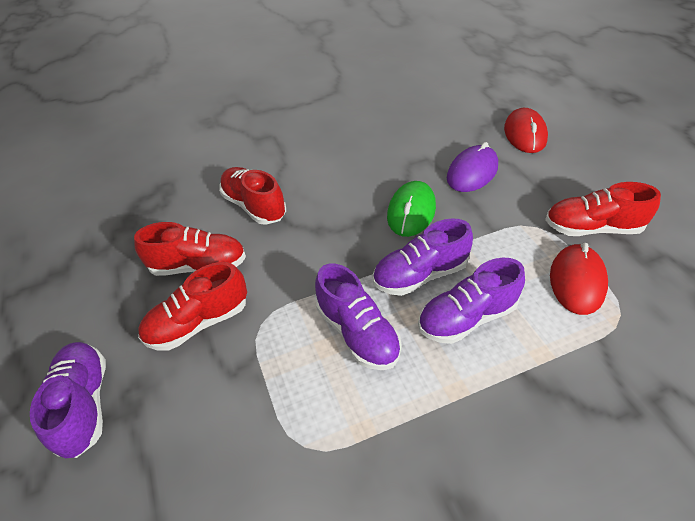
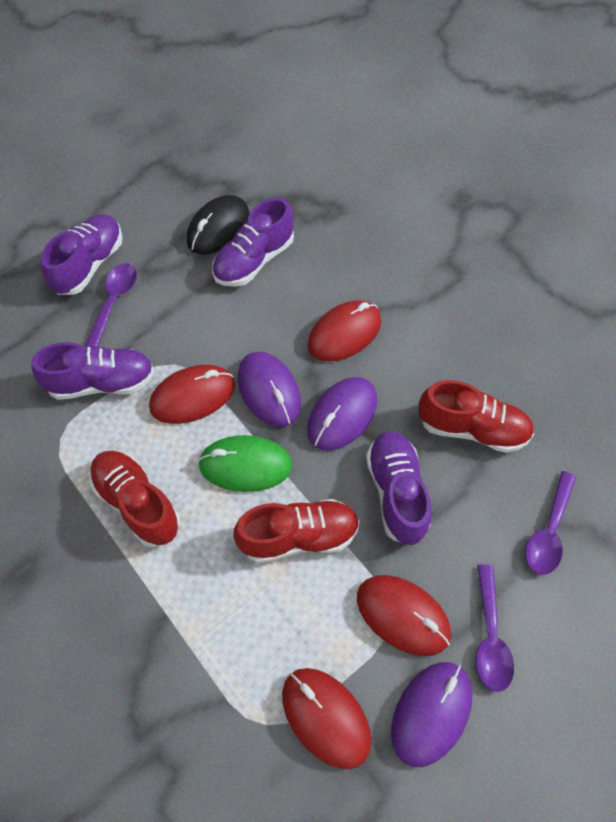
black mouse: 0 -> 1
purple mouse: 1 -> 3
purple spoon: 0 -> 3
red mouse: 2 -> 4
red shoe: 4 -> 3

